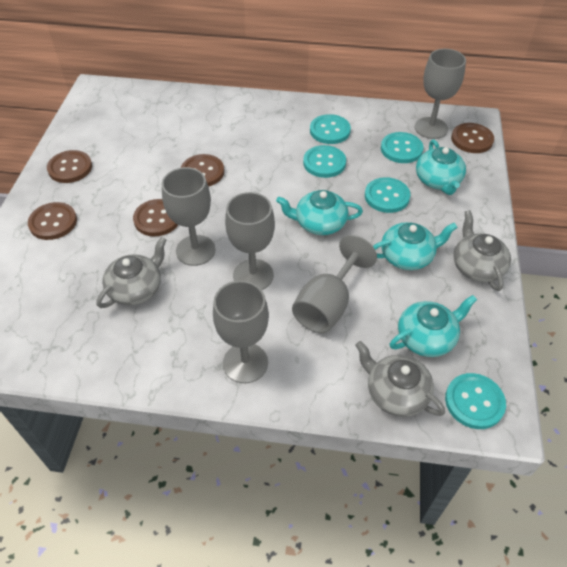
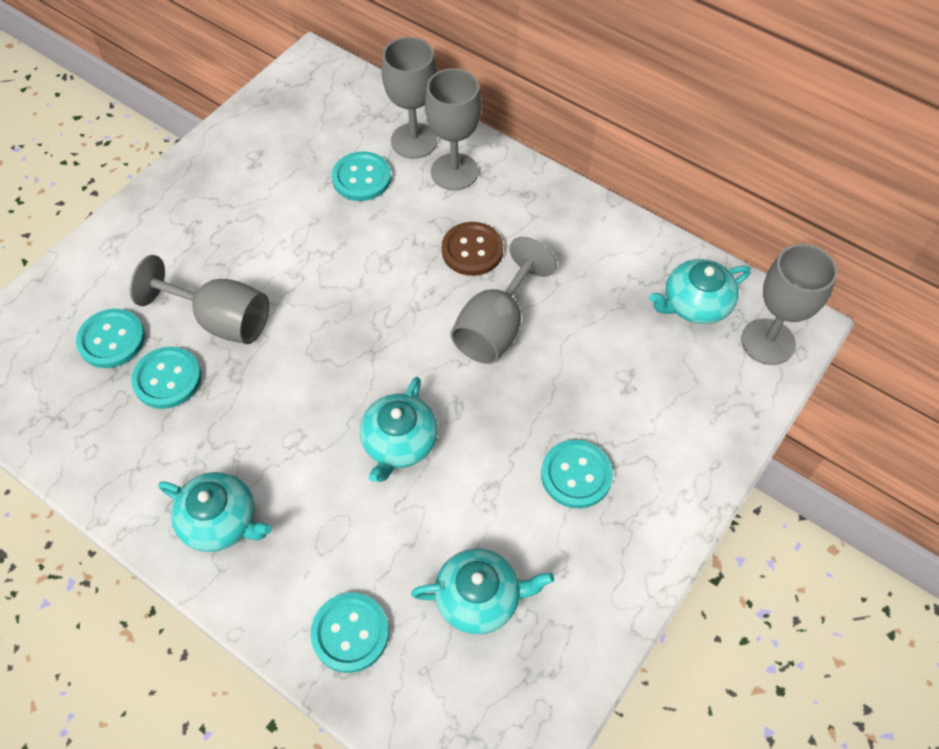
brown button: 5 -> 1
grey teapot: 3 -> 0

